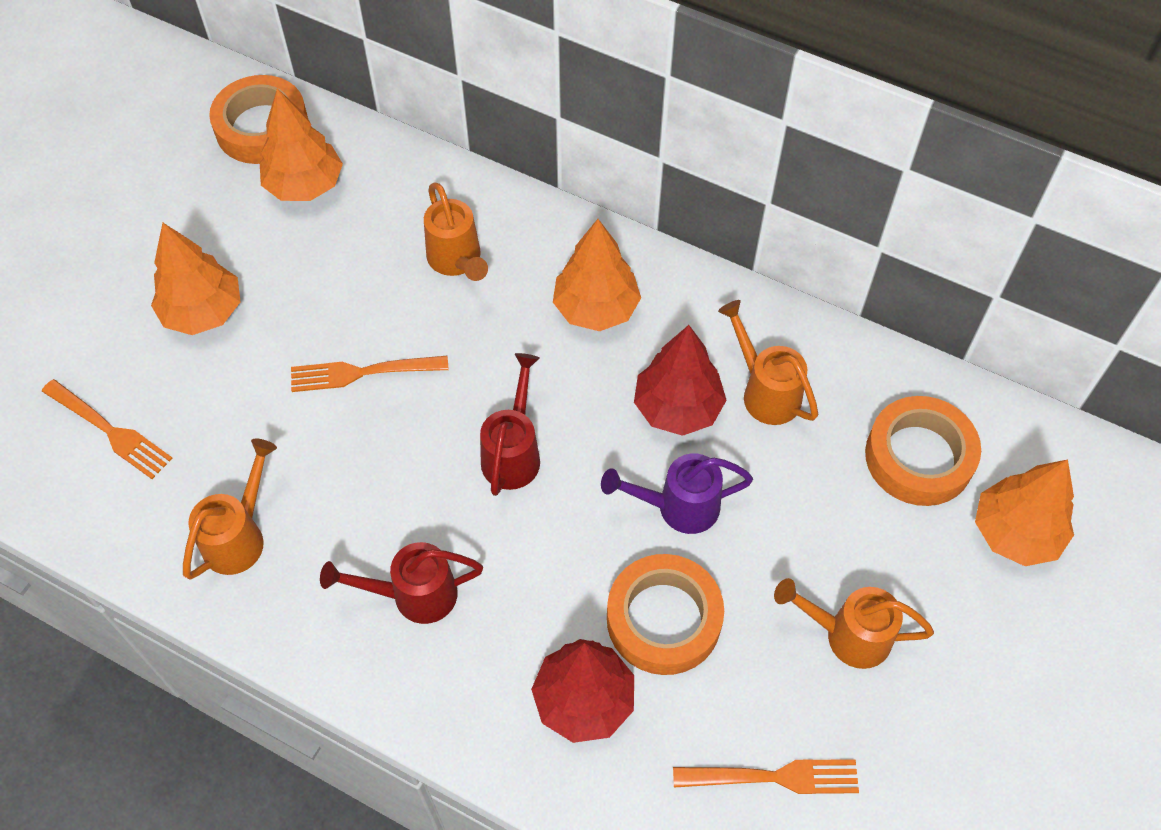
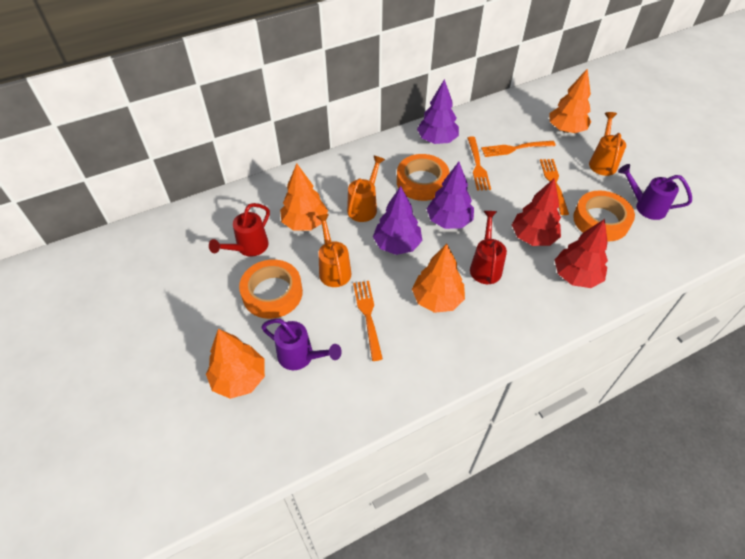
orange fork: 3 -> 4
orange watering can: 4 -> 3
purple tree: 0 -> 3
purple watering can: 1 -> 2

